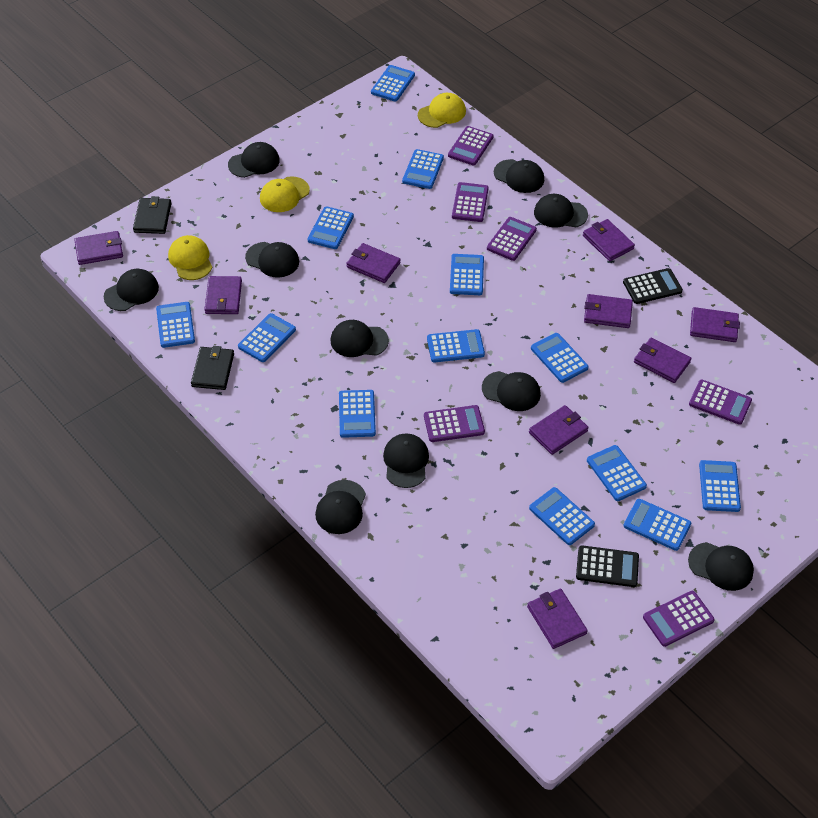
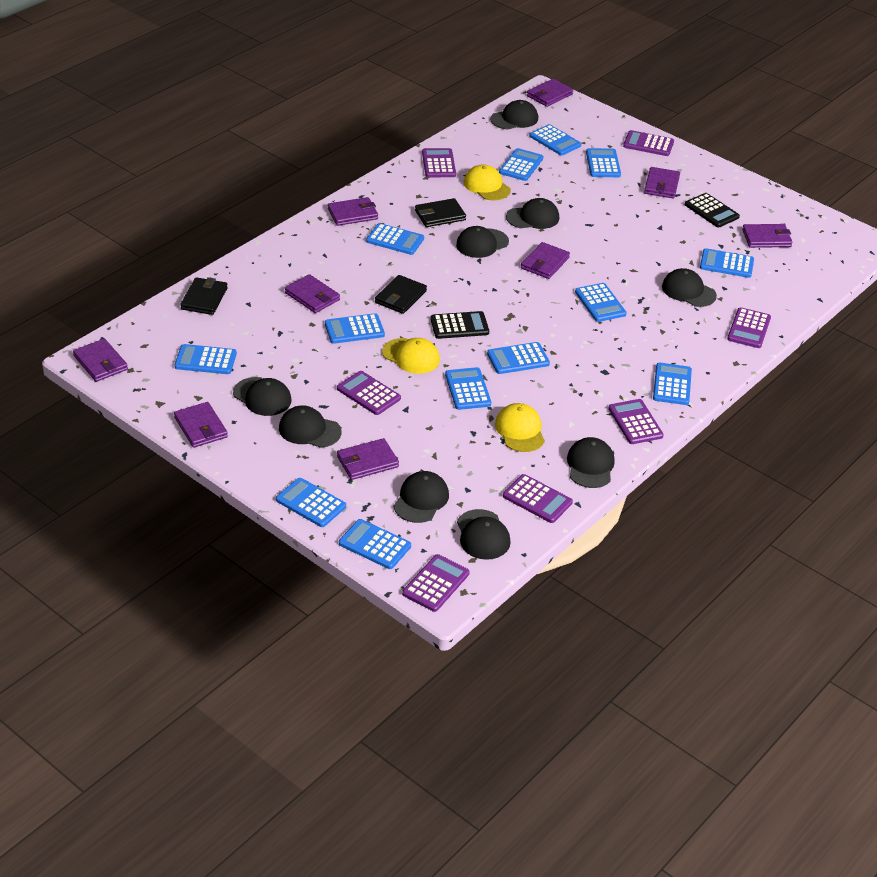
black cap: 10 -> 9
black wallet: 2 -> 3
purple calculator: 6 -> 7

